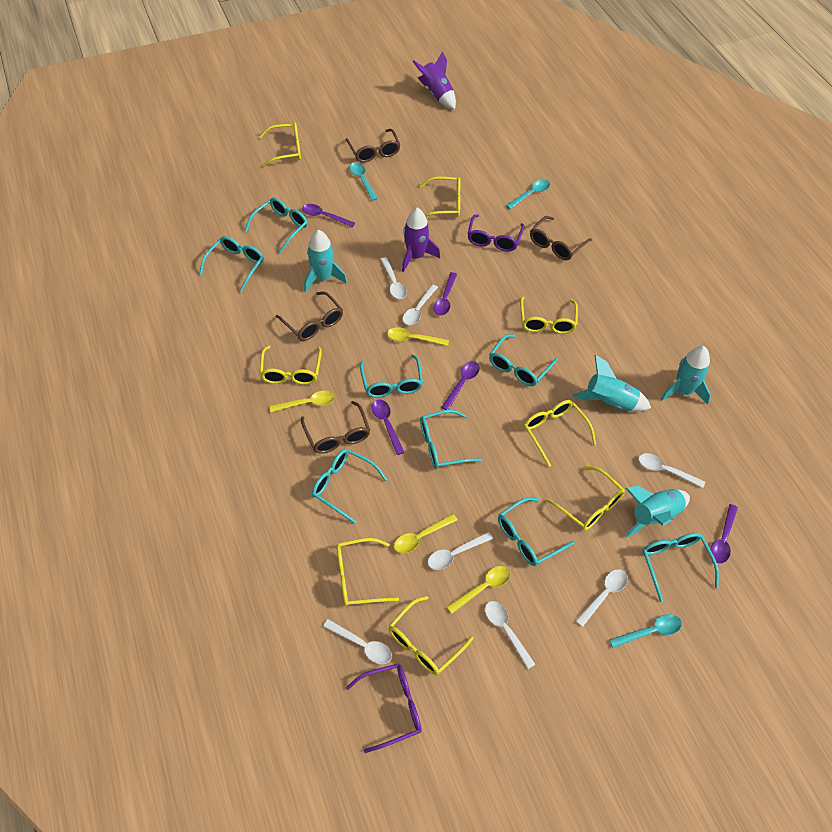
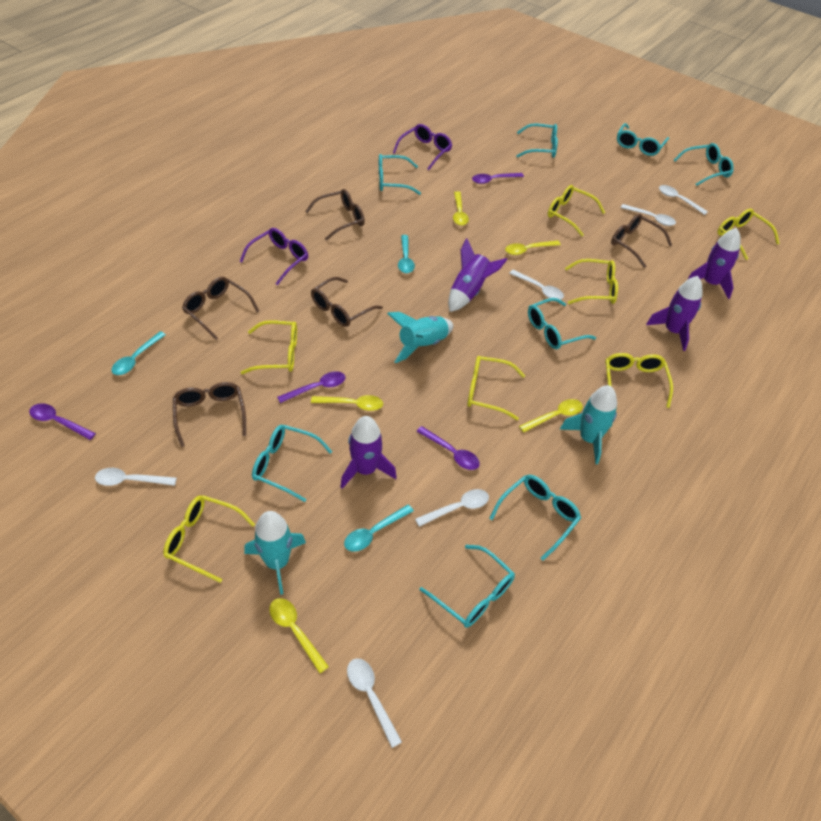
brown glasses: 4 -> 5
purple rocket: 2 -> 4
purple spoon: 5 -> 4
turquoise rocket: 4 -> 3
white spoon: 7 -> 6
yellow glasses: 8 -> 7
yellow spoon: 4 -> 5

